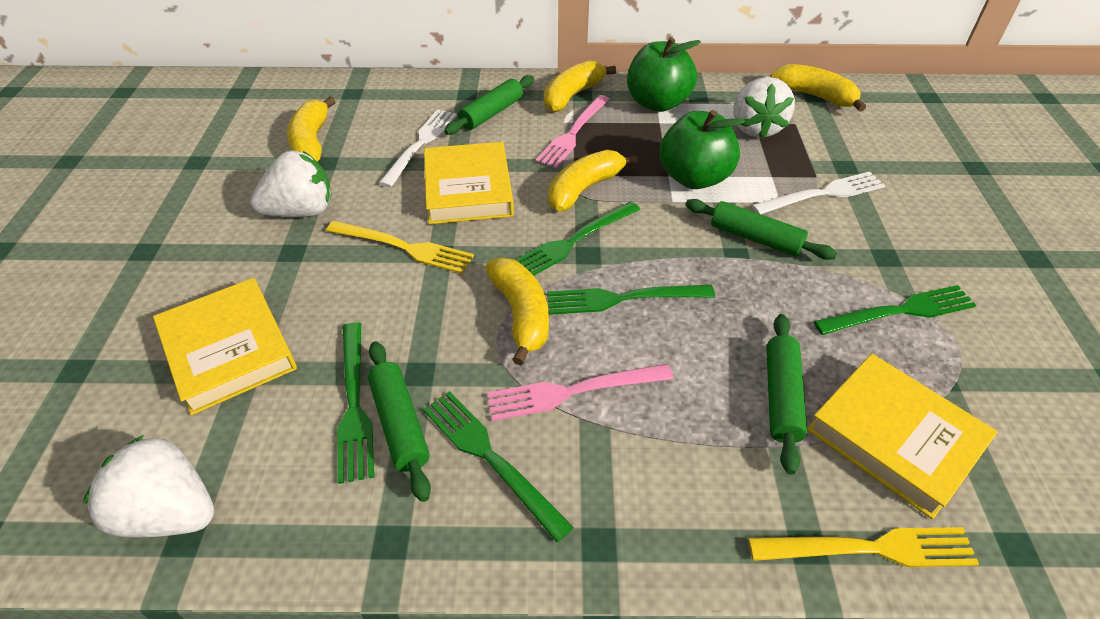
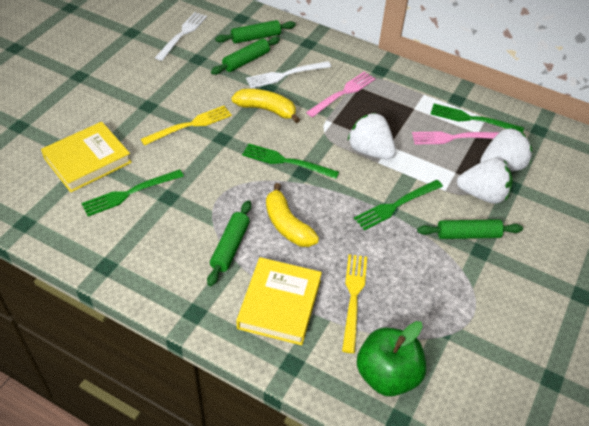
green apple: 2 -> 1
green fork: 5 -> 4
yellow banana: 5 -> 2
yellow book: 3 -> 2

